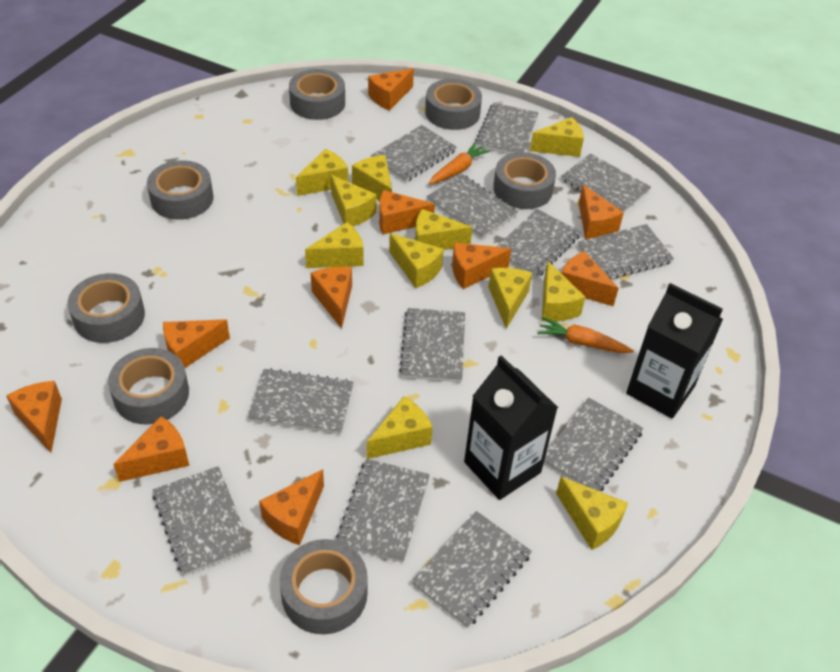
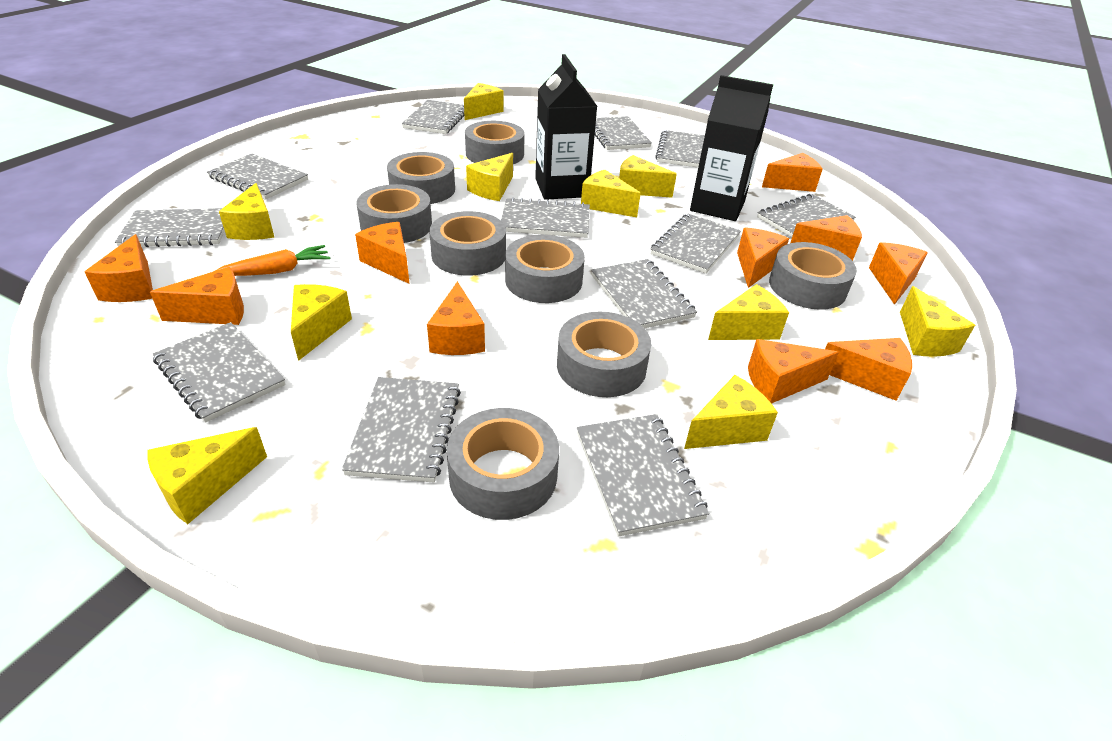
grey tape: 7 -> 8
orange carrot: 2 -> 1
yellow cheese: 11 -> 10

